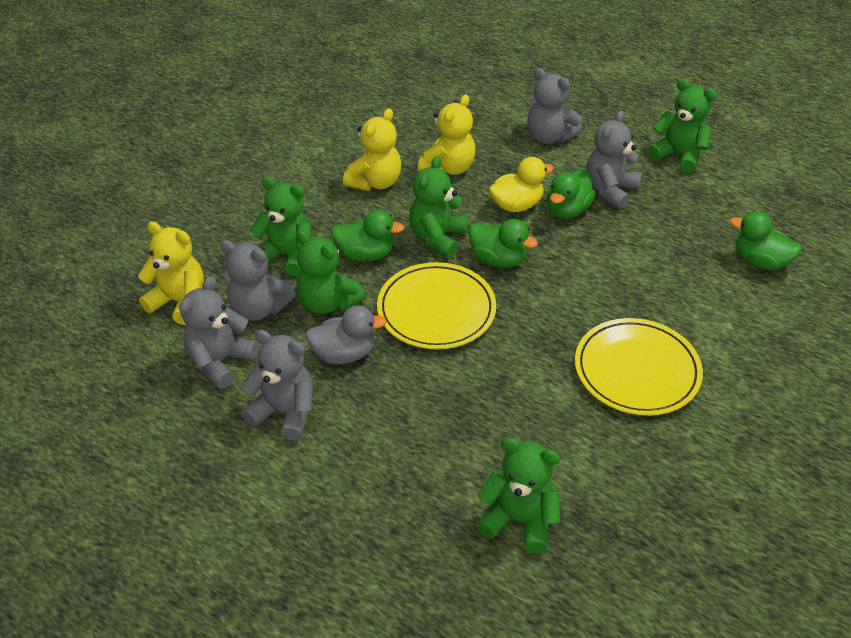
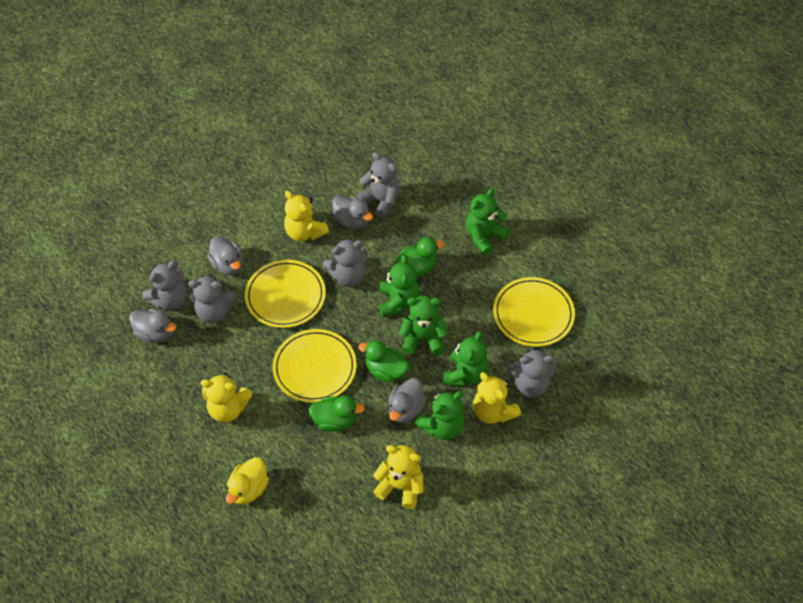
green duck: 4 -> 3
grey duck: 1 -> 4
yellow plate: 2 -> 3
yellow teddy bear: 3 -> 4

